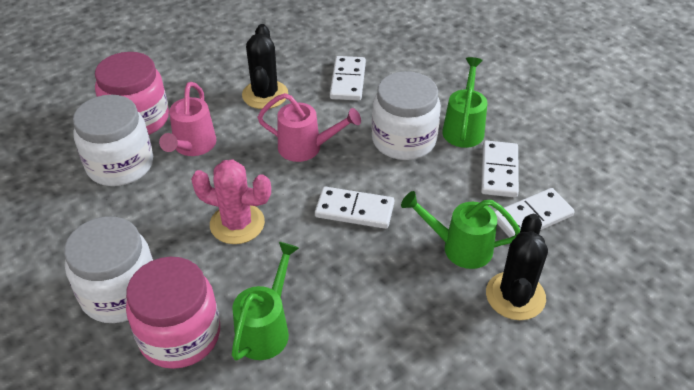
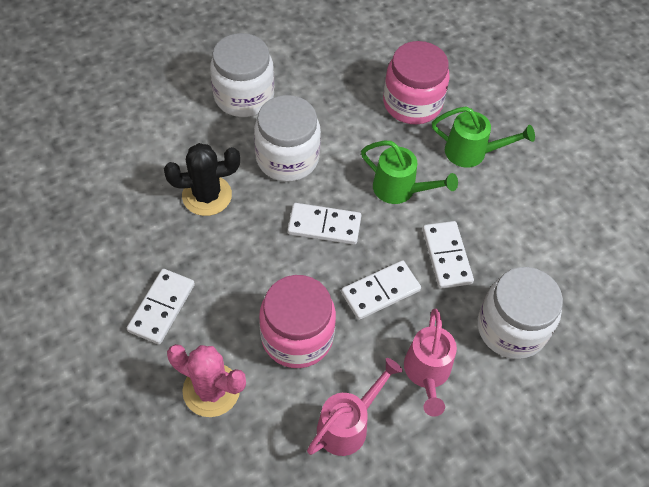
black cactus: 2 -> 1
green watering can: 3 -> 2

